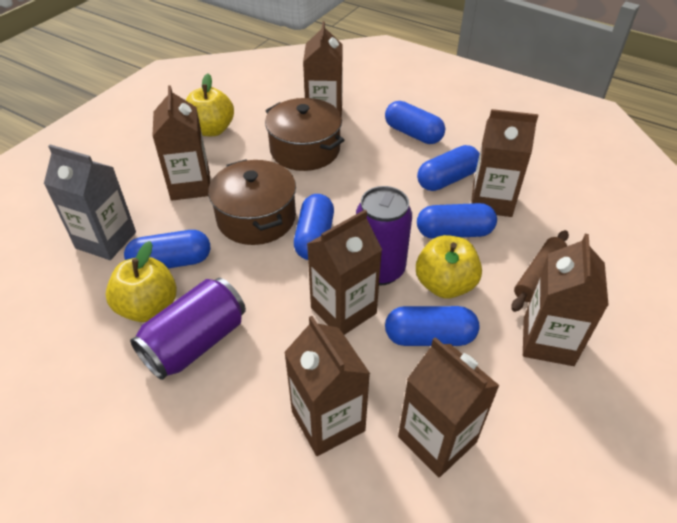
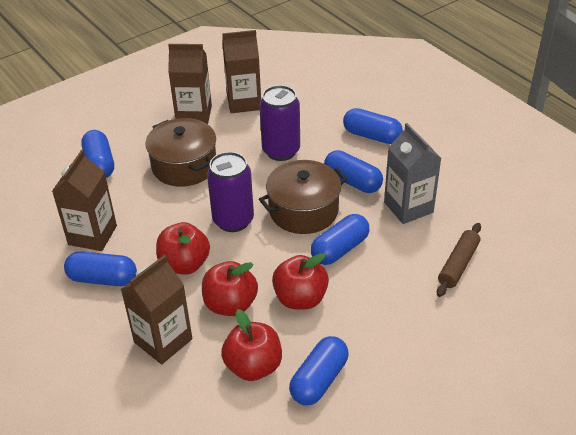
brown carton: 7 -> 4
red apple: 0 -> 4
yellow apple: 3 -> 0

